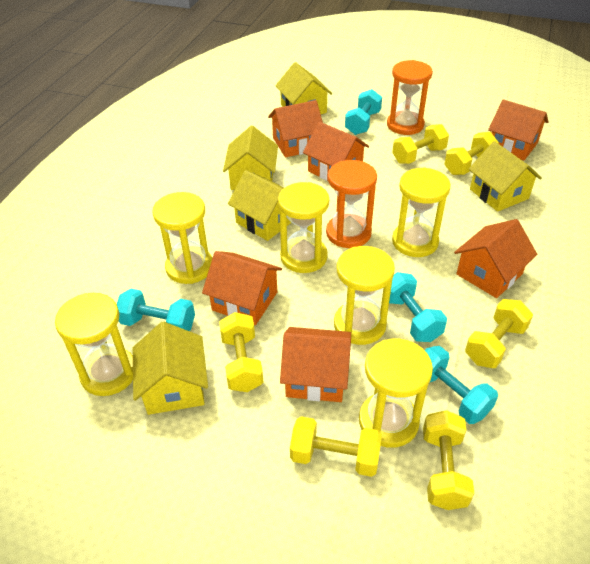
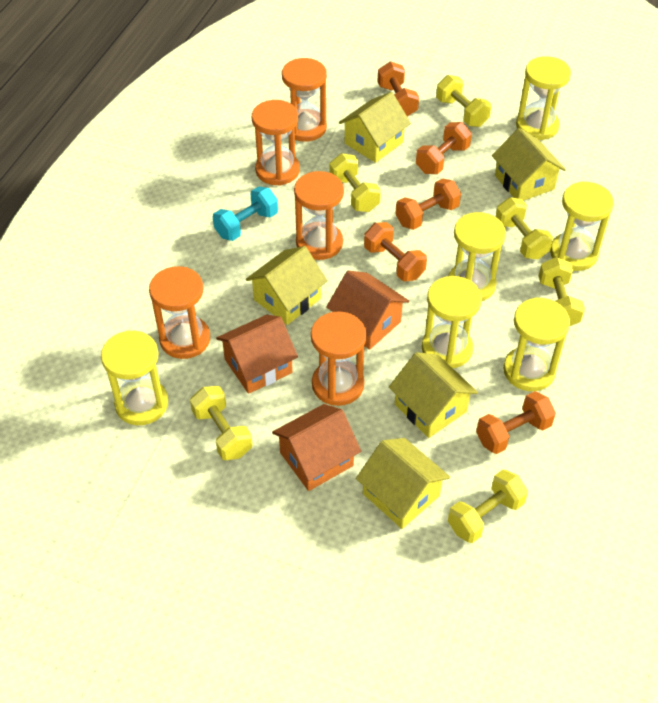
orange dumbbell: 0 -> 5
orange hourglass: 2 -> 5
orange house: 6 -> 3
turquoise dumbbell: 4 -> 1

